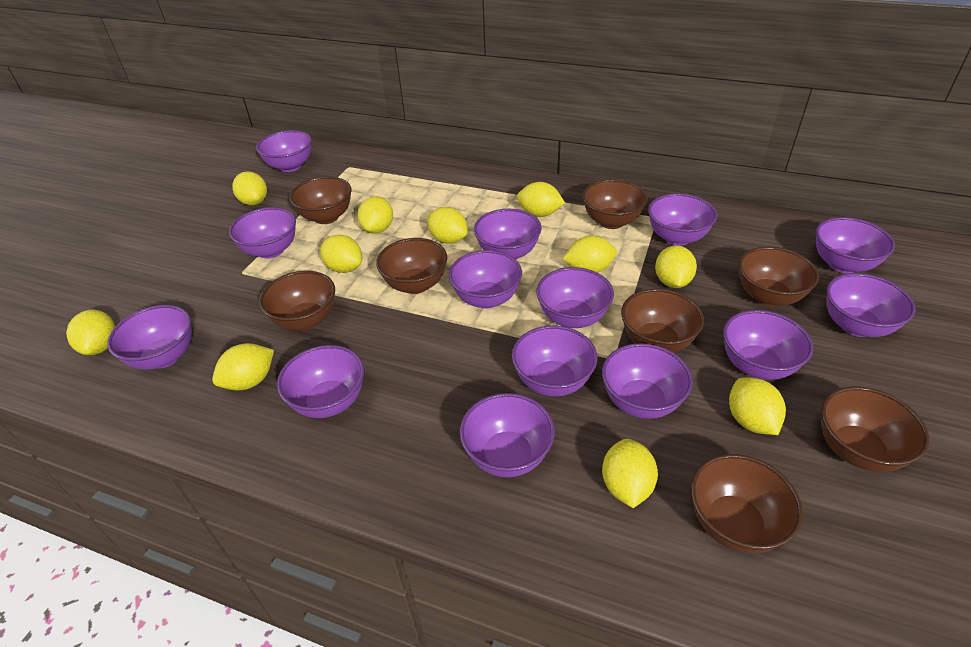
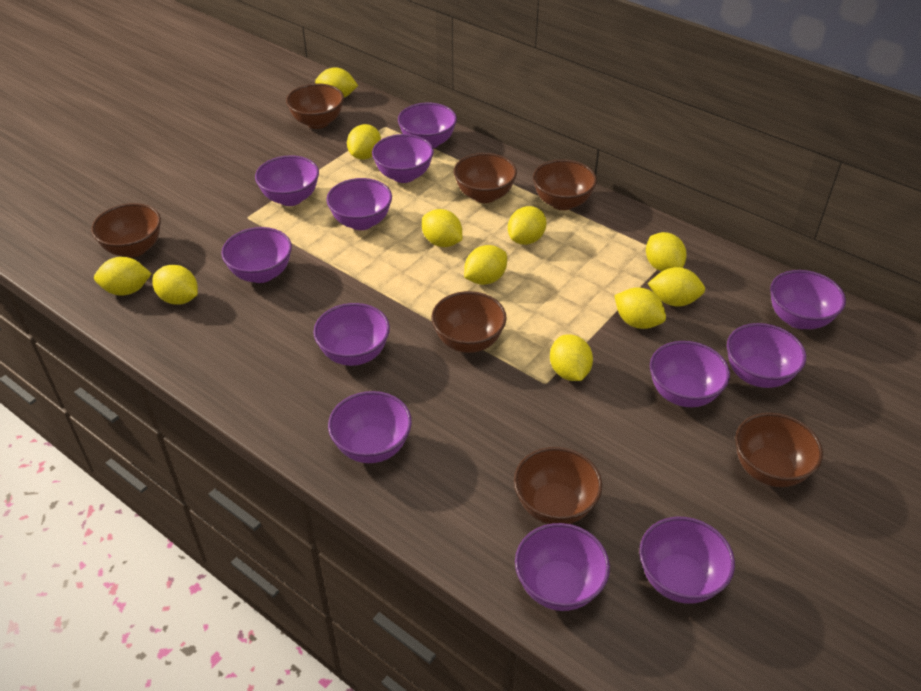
brown bowl: 8 -> 7
purple bowl: 14 -> 12

